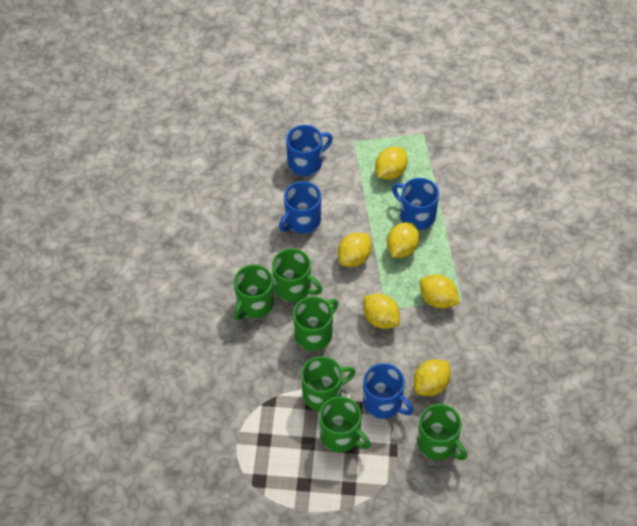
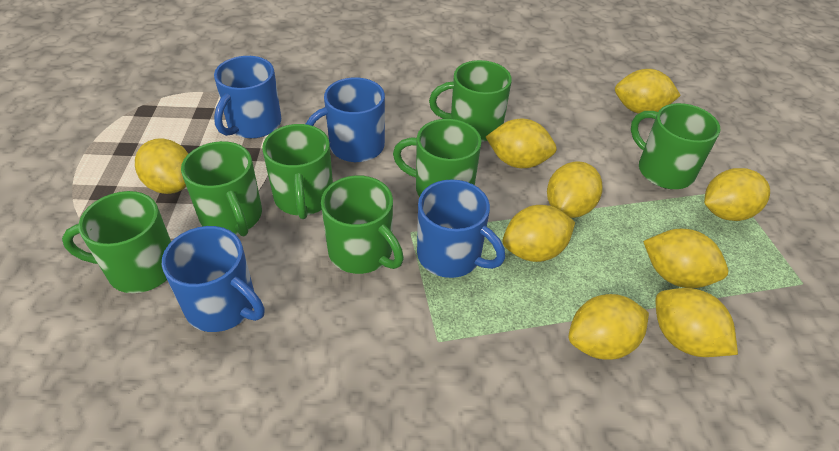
green mug: 6 -> 7
yellow lemon: 6 -> 9

